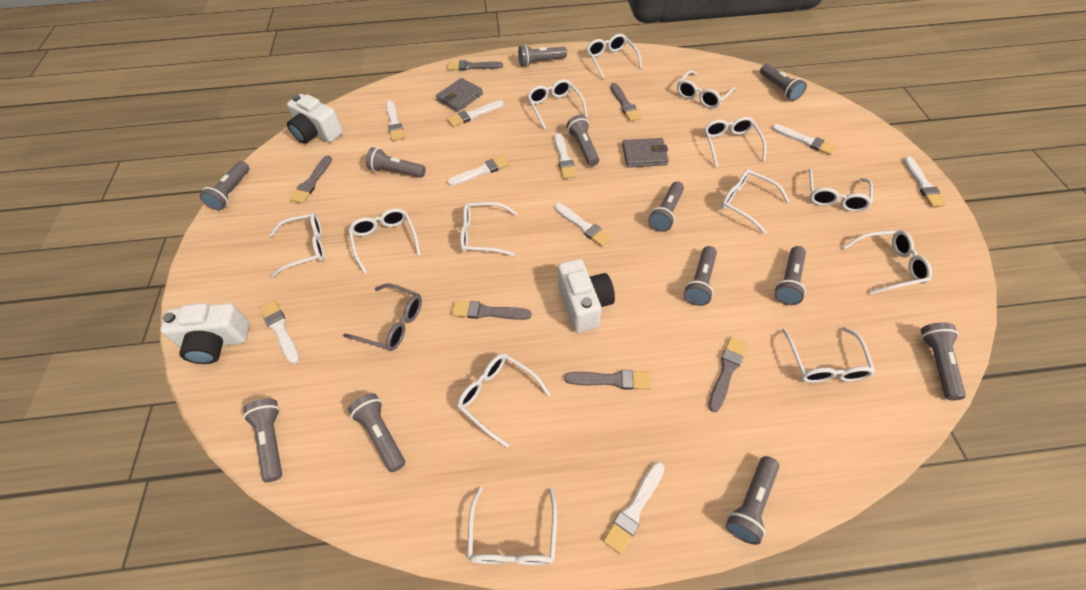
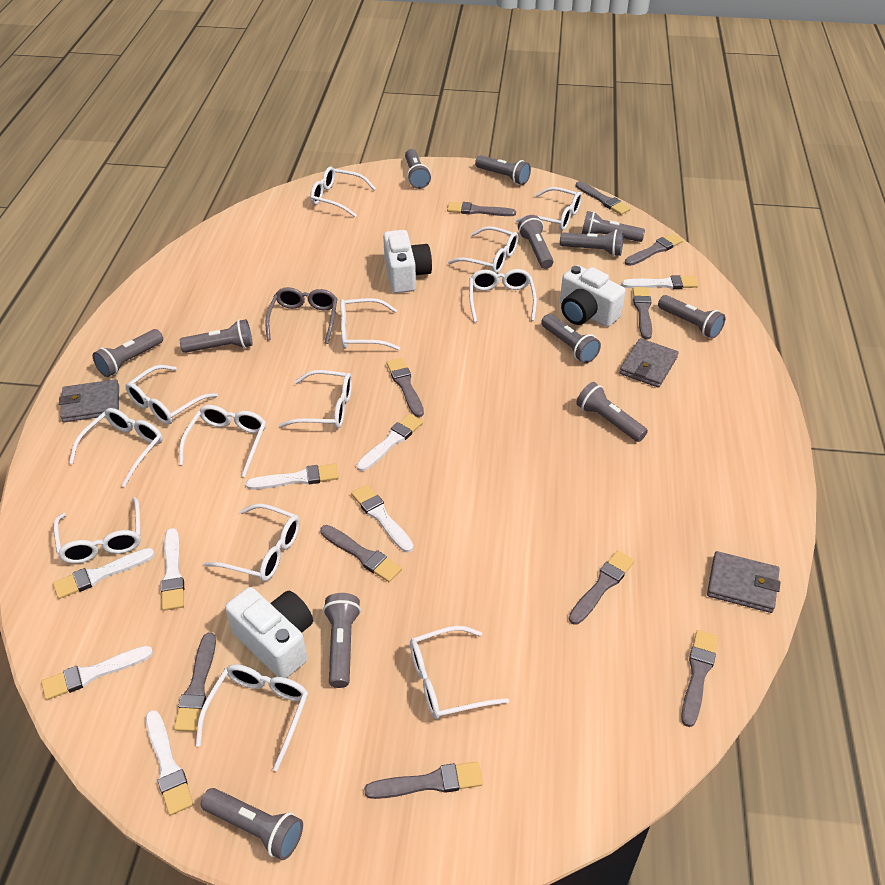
grey brush: 6 -> 10
grey wallet: 2 -> 3
white brush: 9 -> 8

